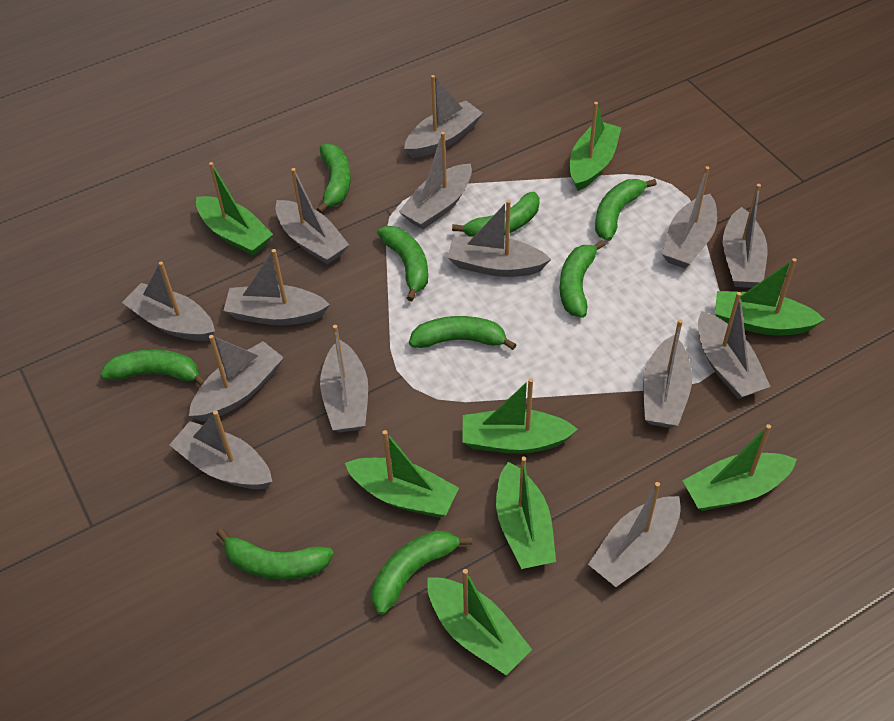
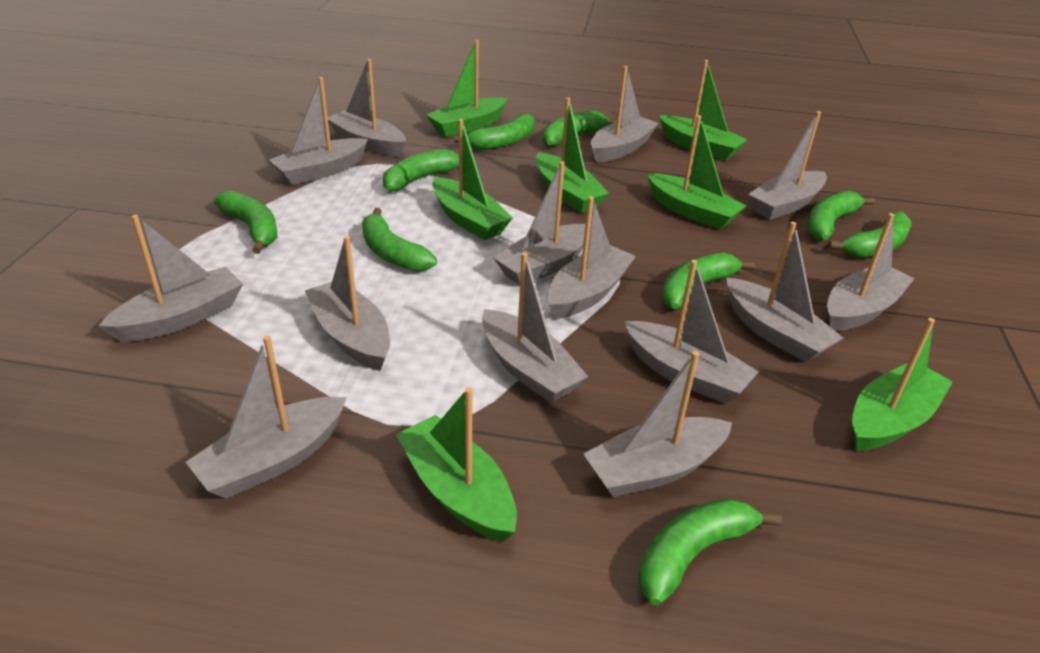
green boat: 8 -> 7

